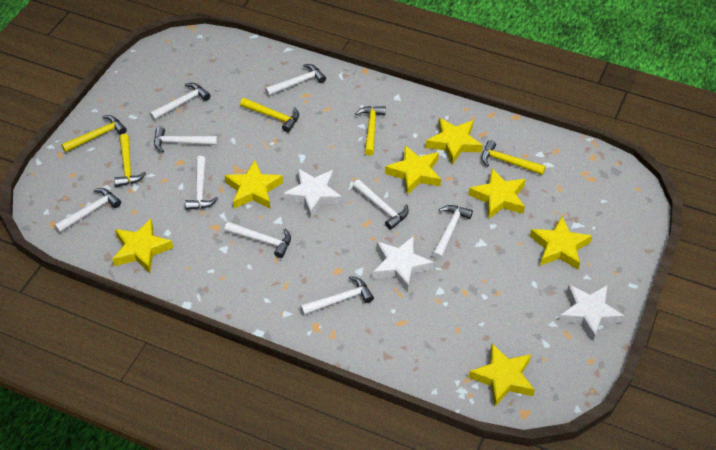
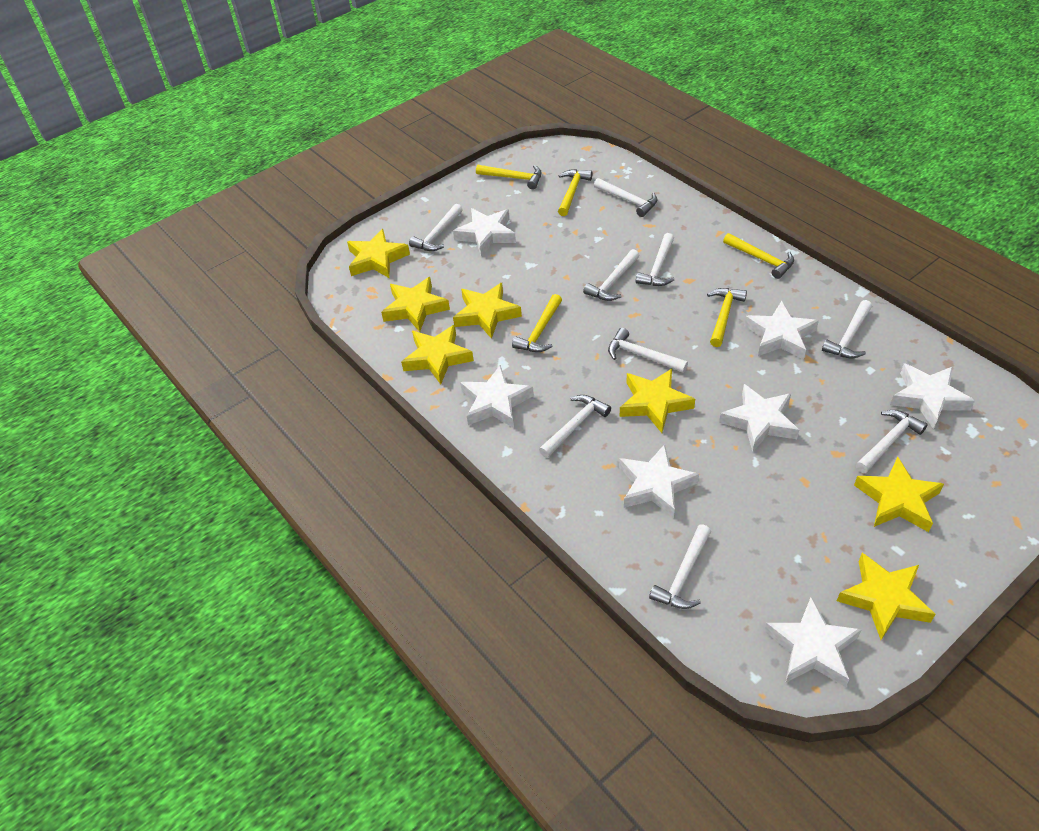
white star: 3 -> 7

